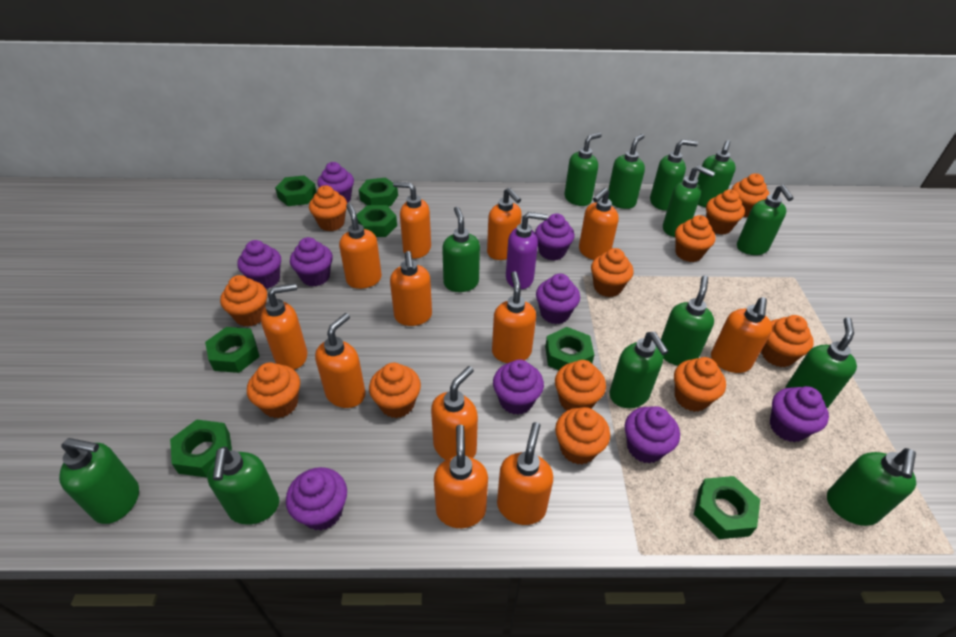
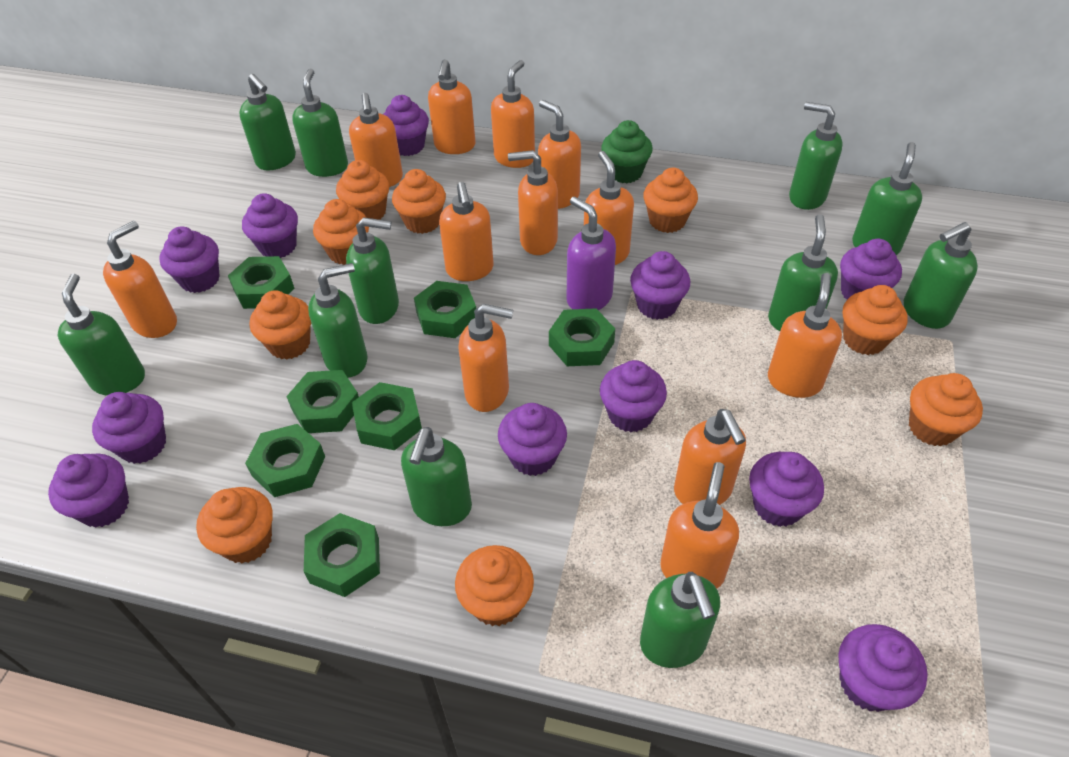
green cupcake: 0 -> 1
green soap dispenser: 13 -> 11
orange cupcake: 12 -> 9
purple cupcake: 9 -> 11

